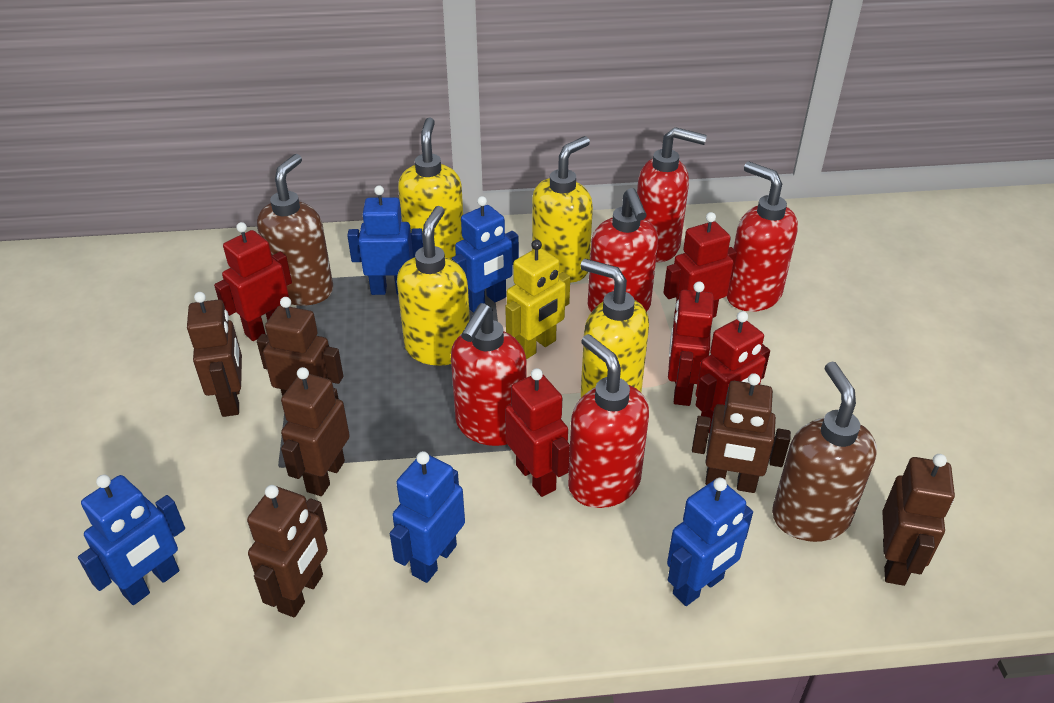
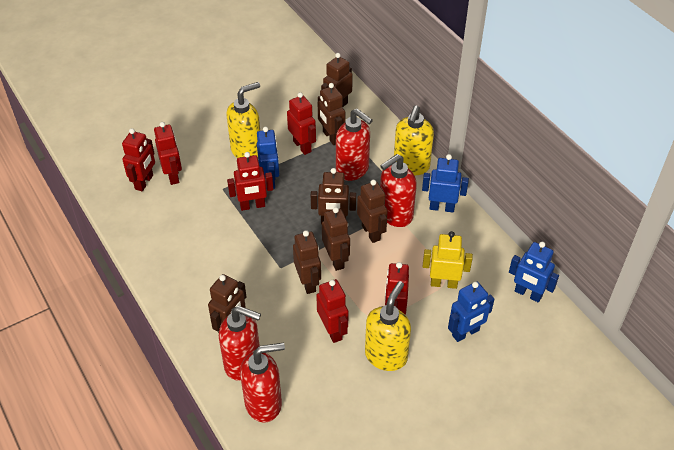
blue robot: 5 -> 4
brown robot: 6 -> 7
brown soap dispenser: 2 -> 0
red robot: 5 -> 6
red soap dispenser: 5 -> 4
yellow soap dispenser: 4 -> 3

